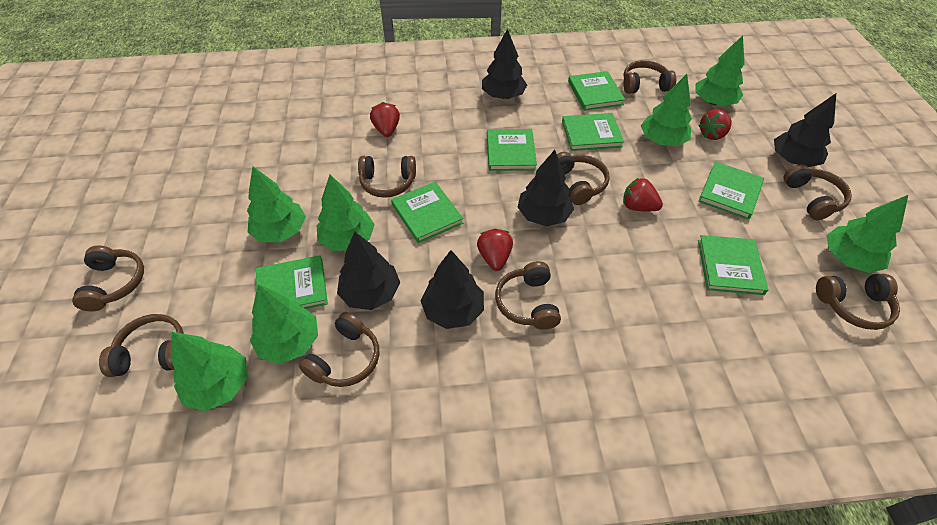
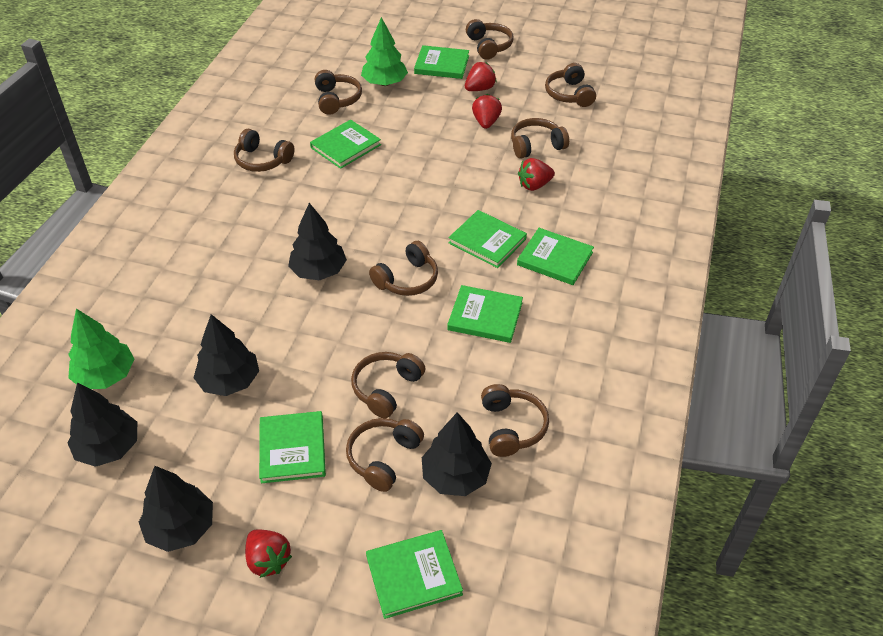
green tree: 7 -> 2

